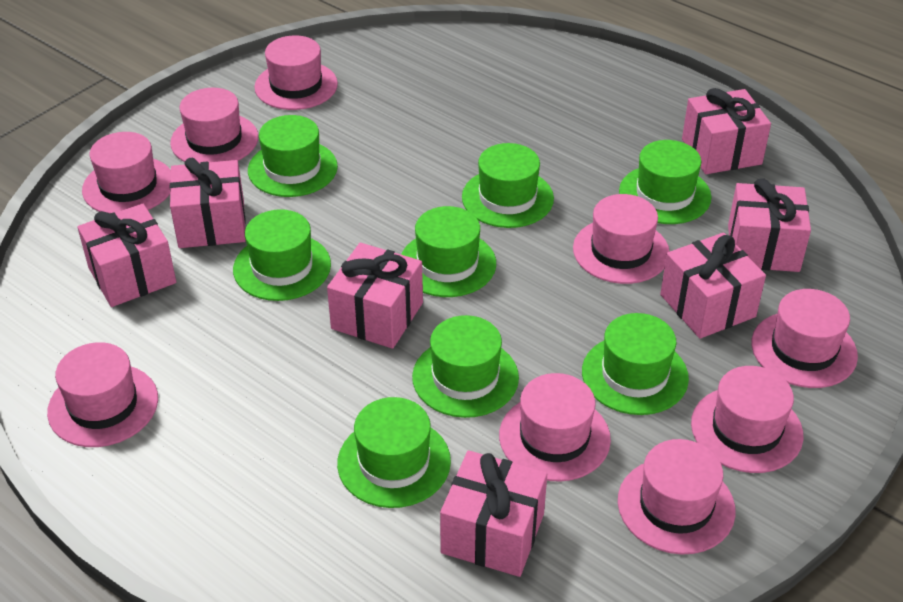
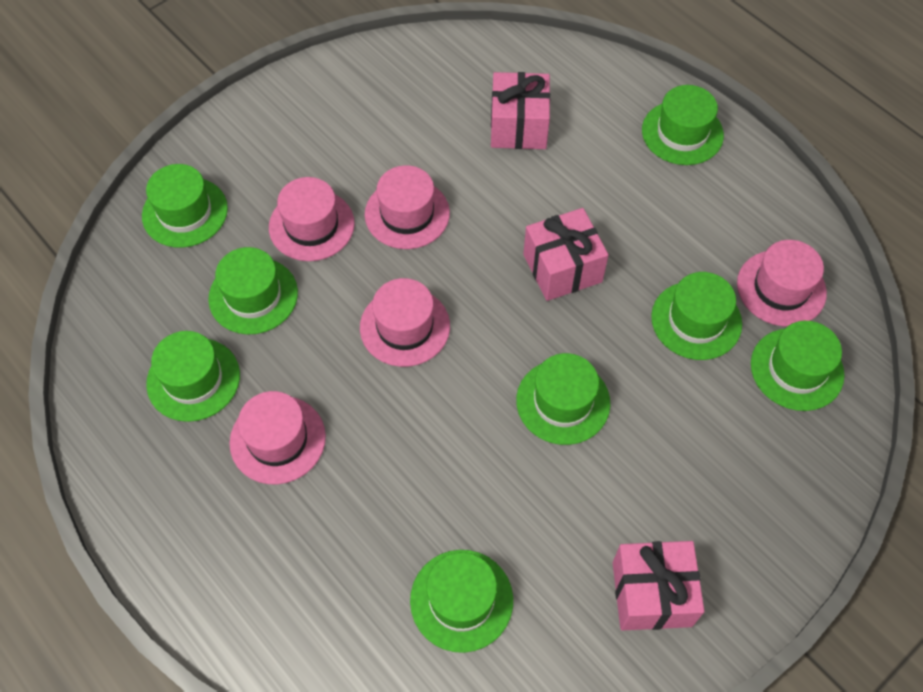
pink gift: 7 -> 3
pink hat: 9 -> 5

